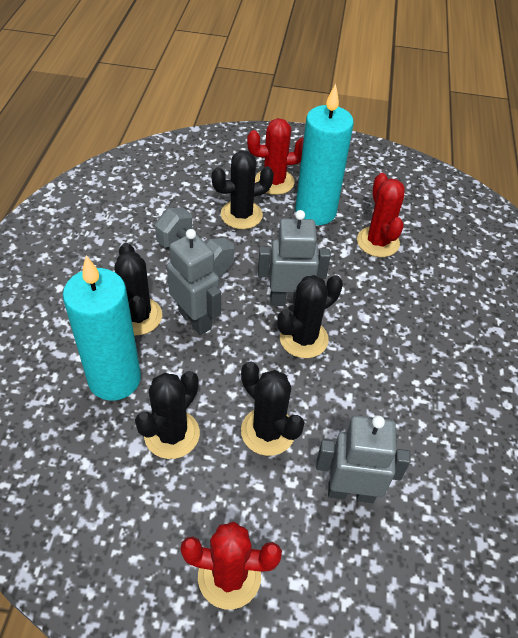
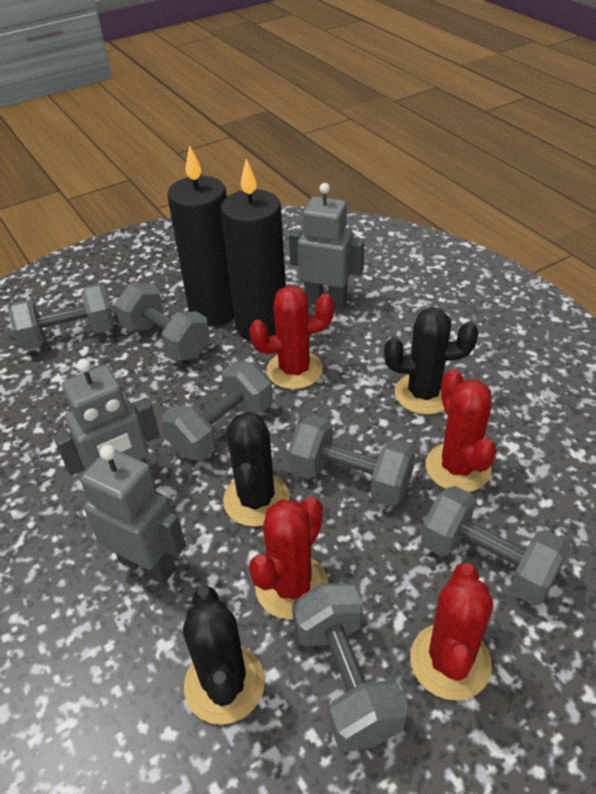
black cactus: 5 -> 3
black candle: 0 -> 2
grey dumbbell: 1 -> 6
red cactus: 3 -> 4
turquoise candle: 2 -> 0

